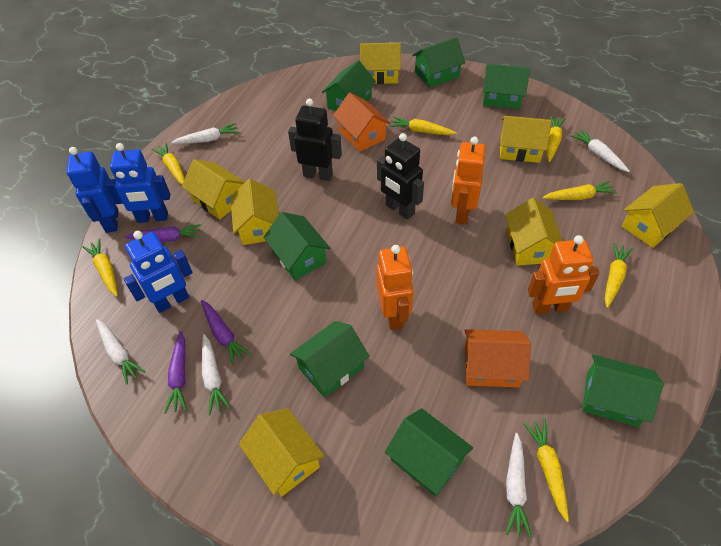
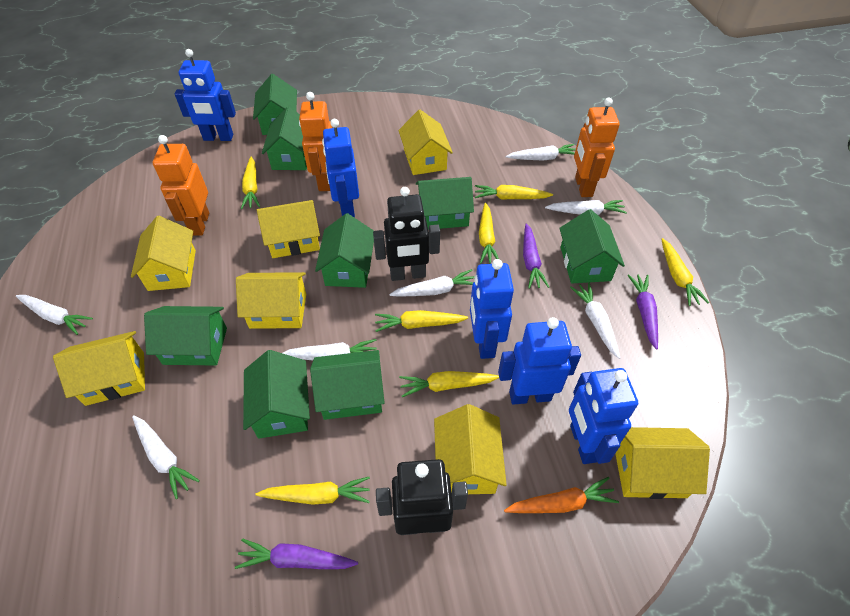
blue robot: 3 -> 5
green house: 7 -> 8
orange carrot: 0 -> 1
orange house: 2 -> 0
white carrot: 5 -> 7

